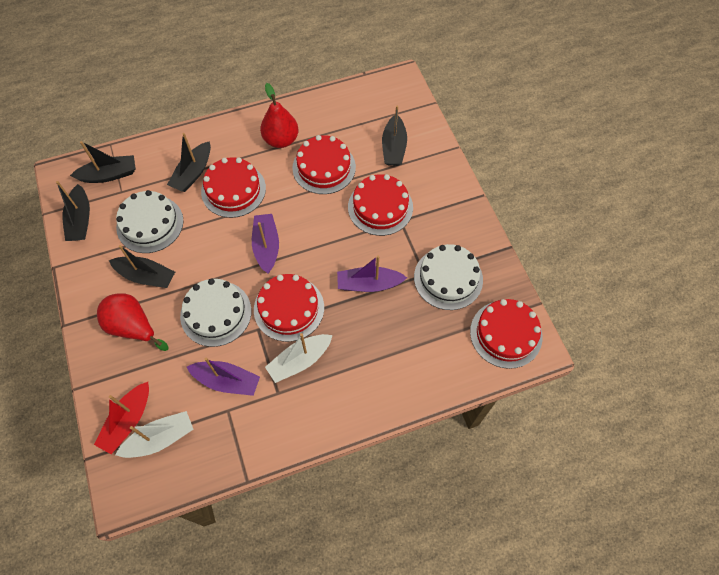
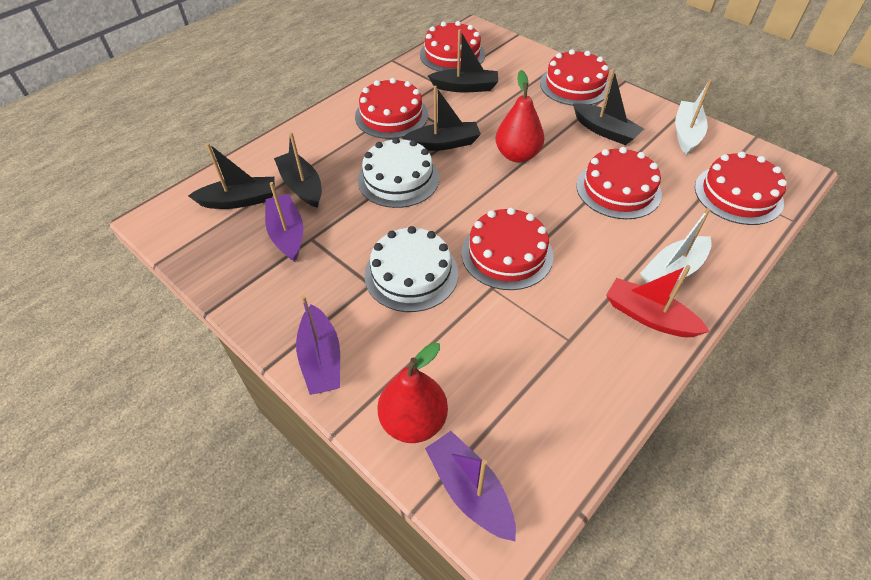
red cake: 5 -> 6
white cake: 3 -> 2

